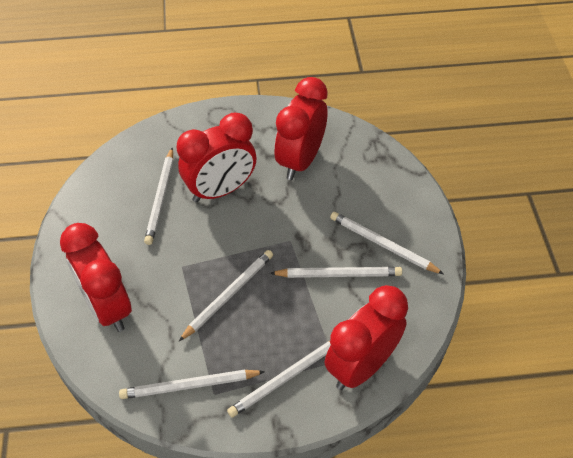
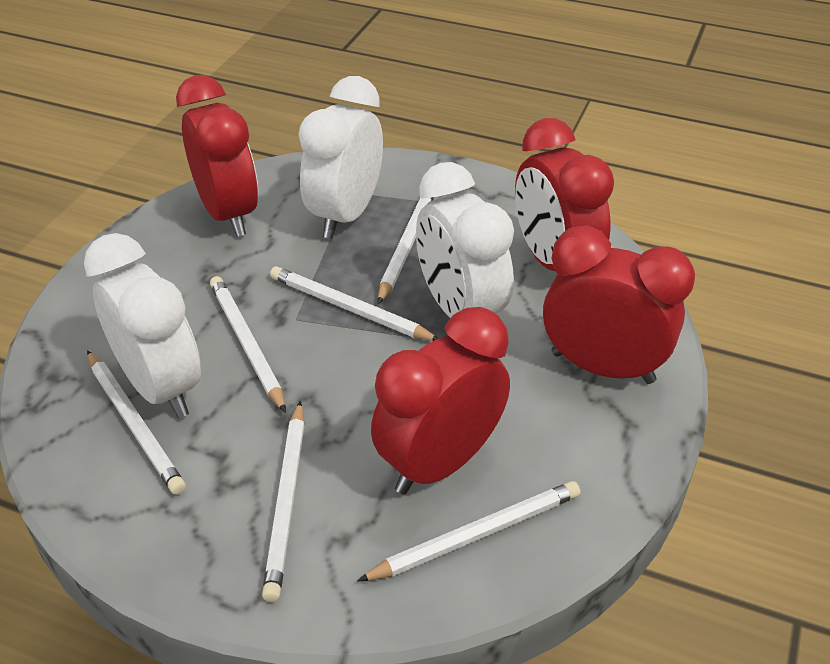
white clock: 0 -> 3

